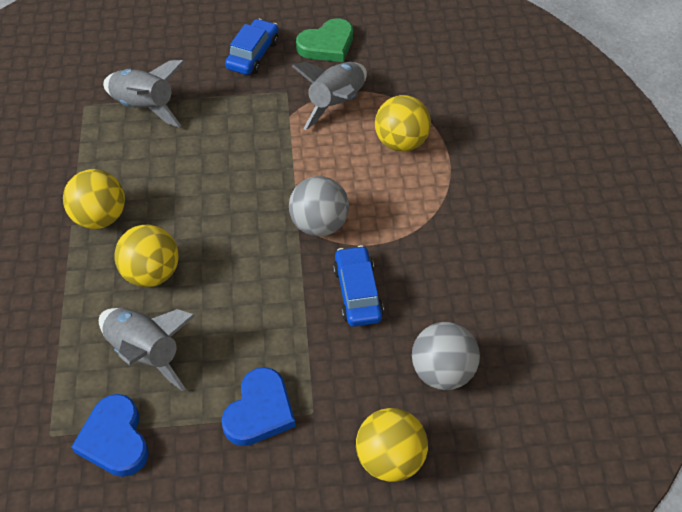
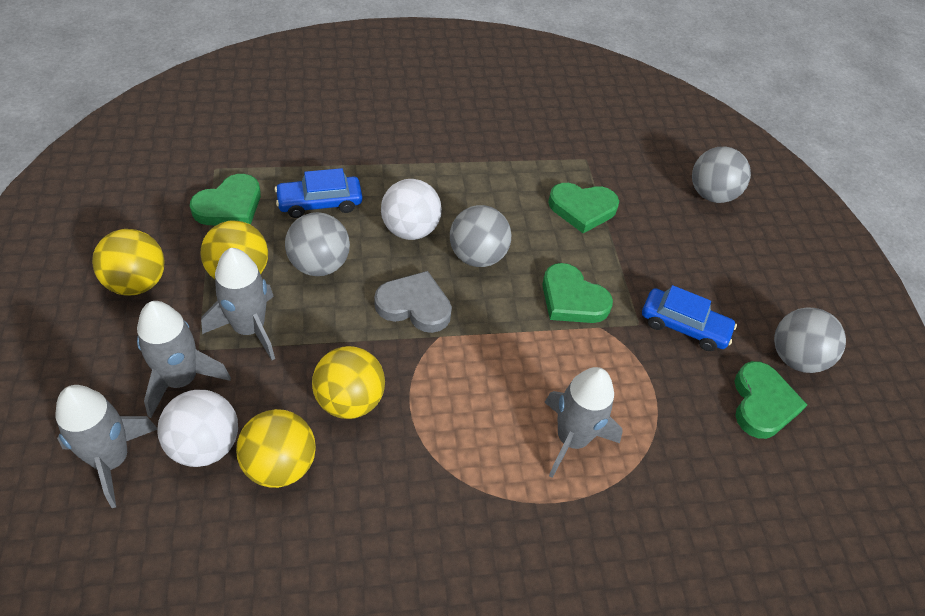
blue heart: 2 -> 0
green heart: 1 -> 4
grey ball: 2 -> 4
grey heart: 0 -> 1
grey rocket: 3 -> 4
white ball: 0 -> 2

